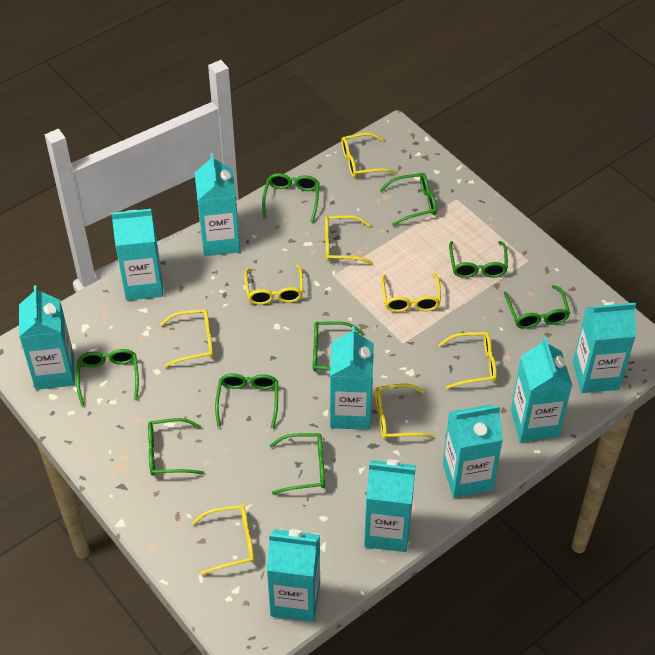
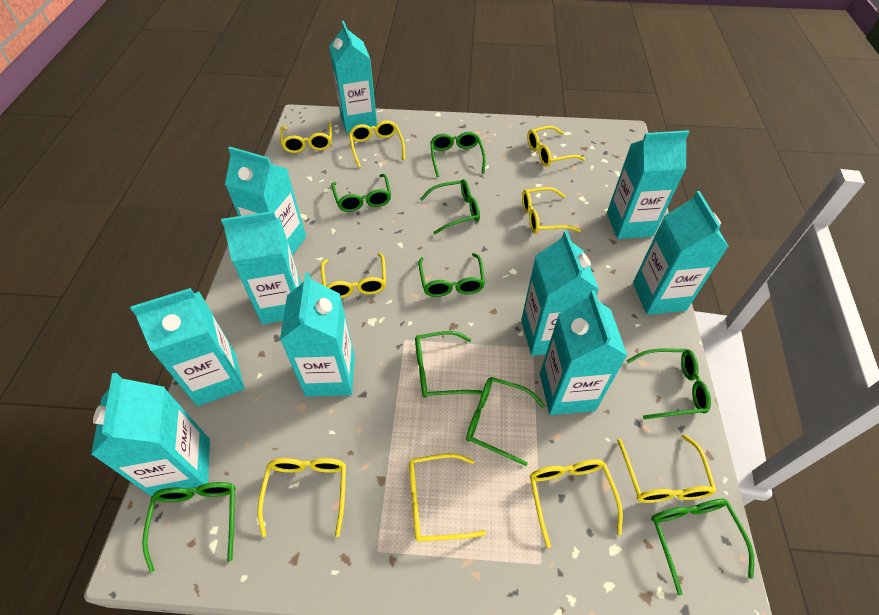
turquoise carton: 9 -> 10
yellow glasses: 8 -> 9

